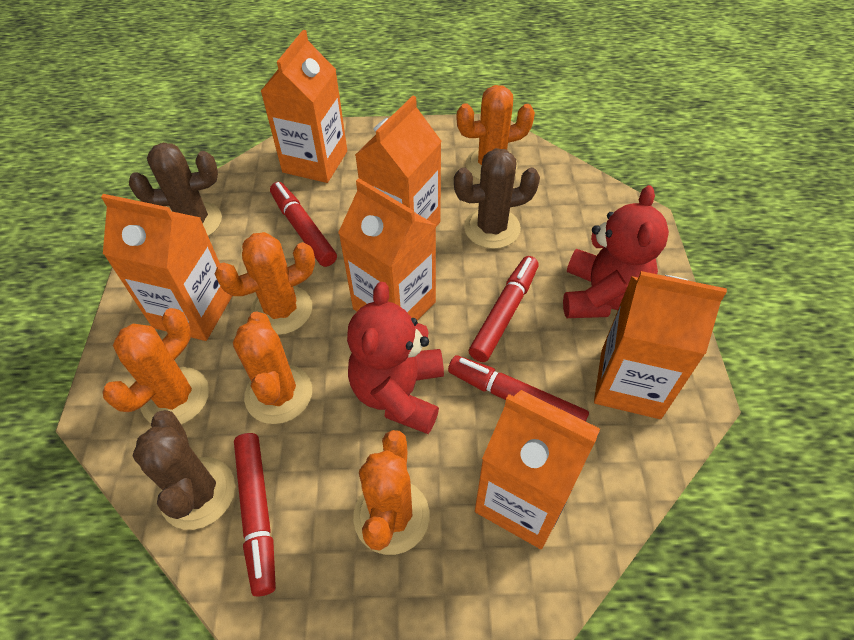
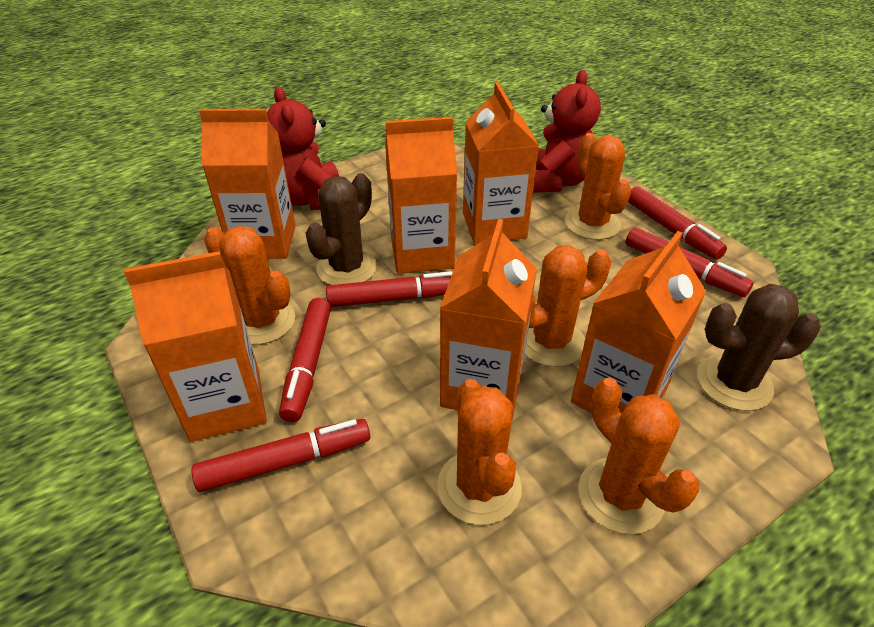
brown cactus: 3 -> 2
red marker: 4 -> 5

